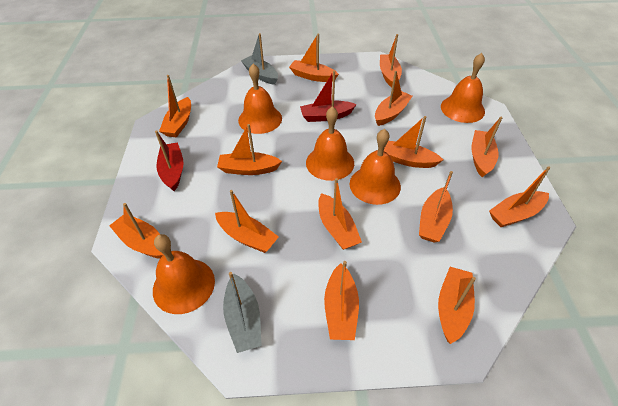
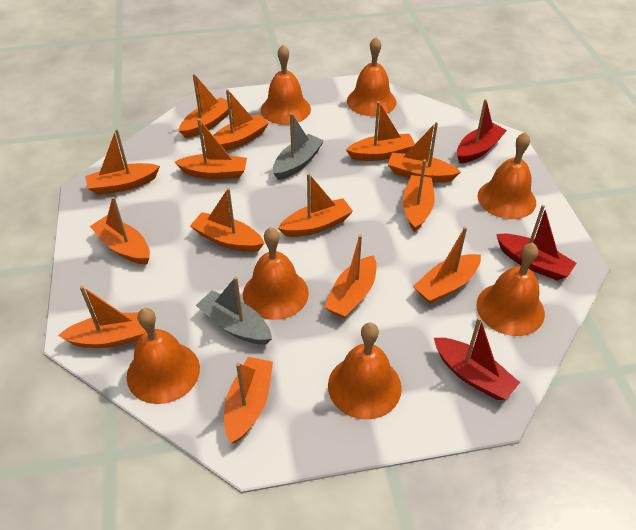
orange bell: 5 -> 7
red boat: 2 -> 3

